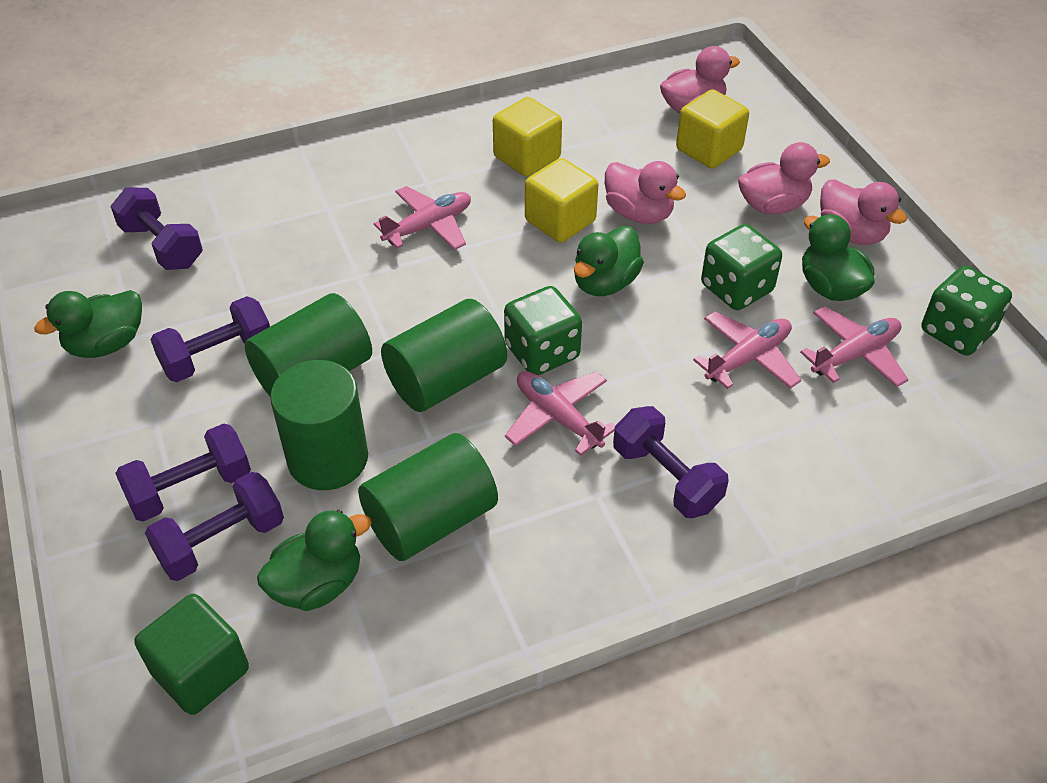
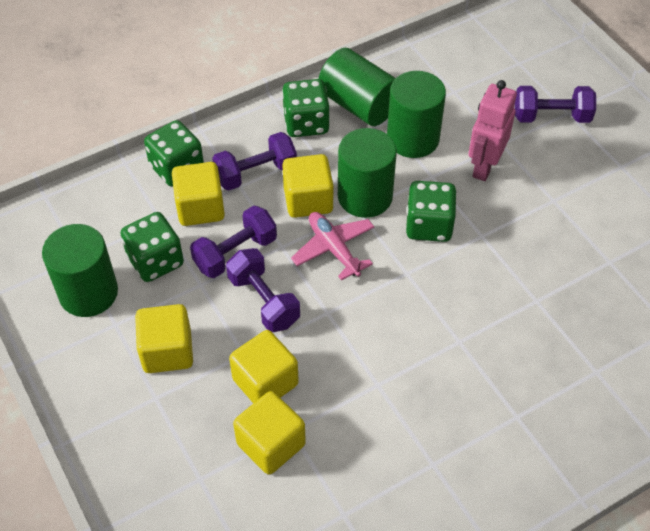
green cube: 1 -> 0
green dice: 3 -> 4
green duck: 4 -> 0
pink duck: 4 -> 0
pink plane: 4 -> 1
pink robot: 0 -> 1
purple dumbbell: 5 -> 4
yellow cube: 3 -> 5

